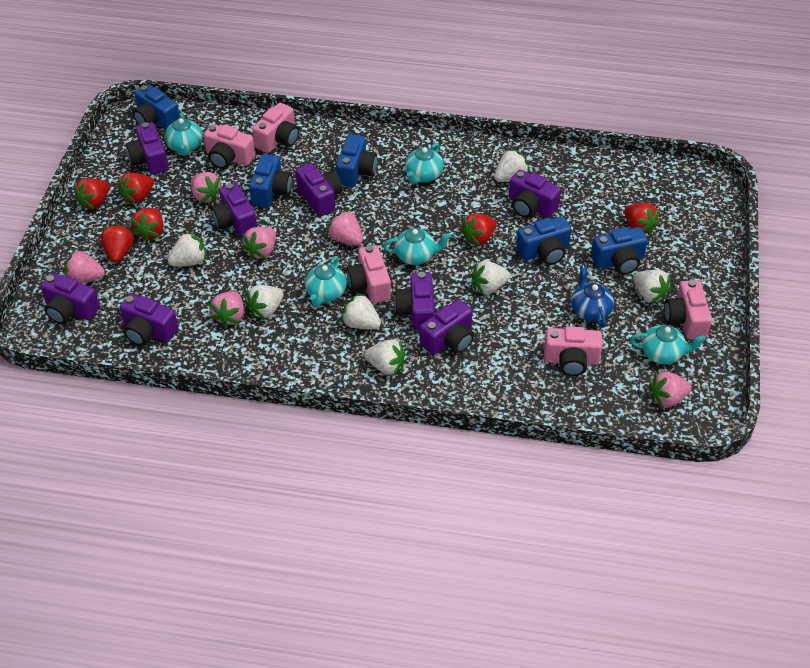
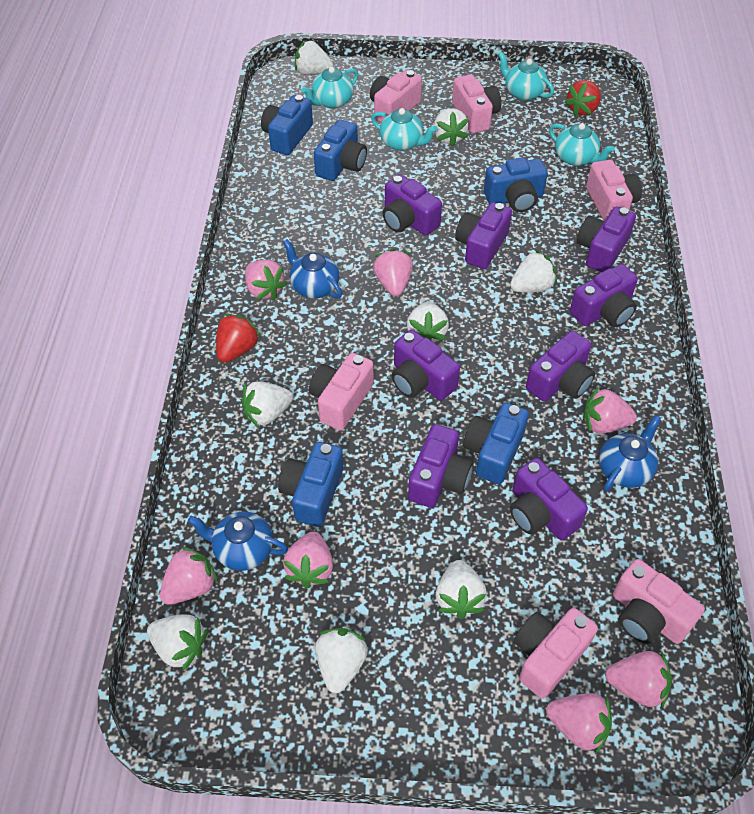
blue teapot: 1 -> 3
pink camera: 5 -> 6
pink strawberry: 6 -> 7
red strawberry: 6 -> 2
turquoise teapot: 5 -> 4
white strawberry: 7 -> 8

